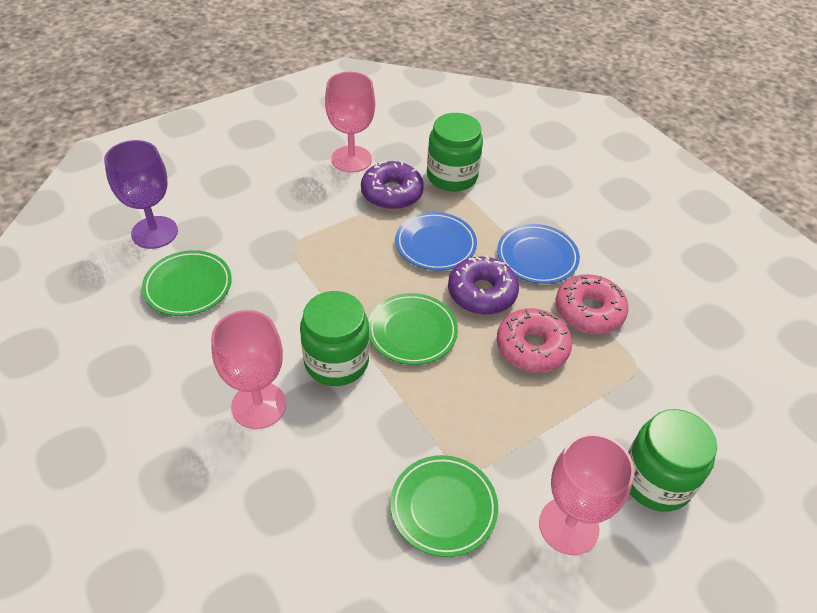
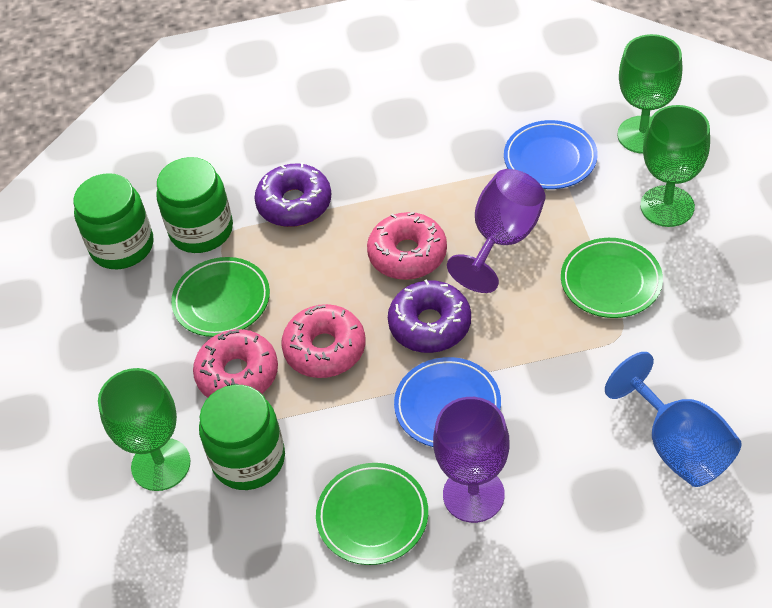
blue goblet: 0 -> 1
green goblet: 0 -> 3
pink donut: 2 -> 3
pink goblet: 3 -> 0
purple goblet: 1 -> 2

